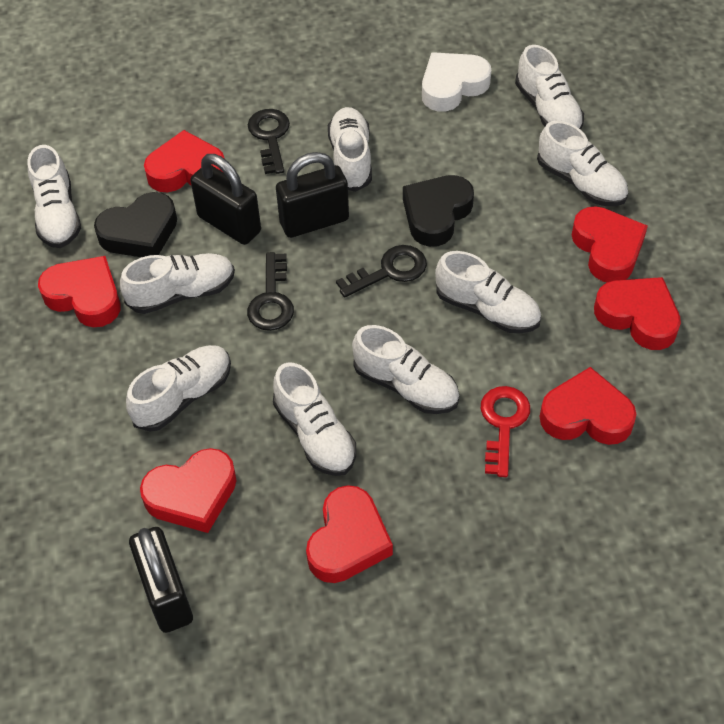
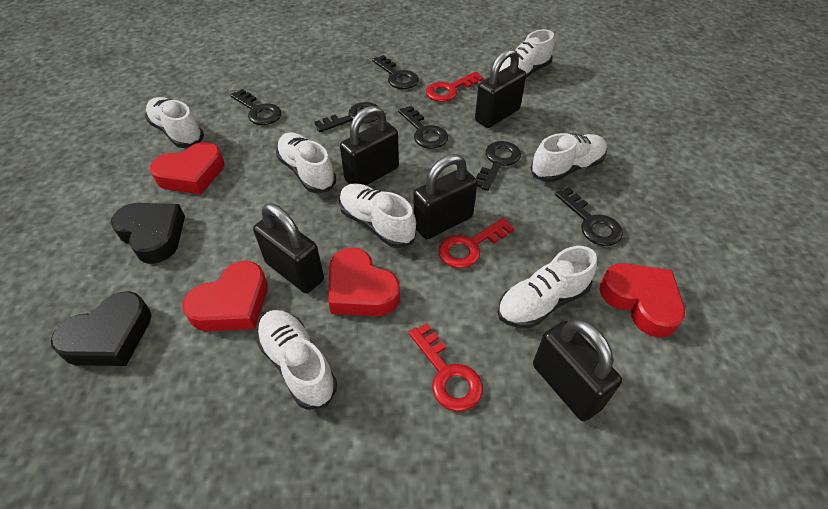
black key: 3 -> 6
black padlock: 3 -> 5
red heart: 7 -> 4
red key: 1 -> 3
white heart: 1 -> 0
white shoe: 9 -> 7

